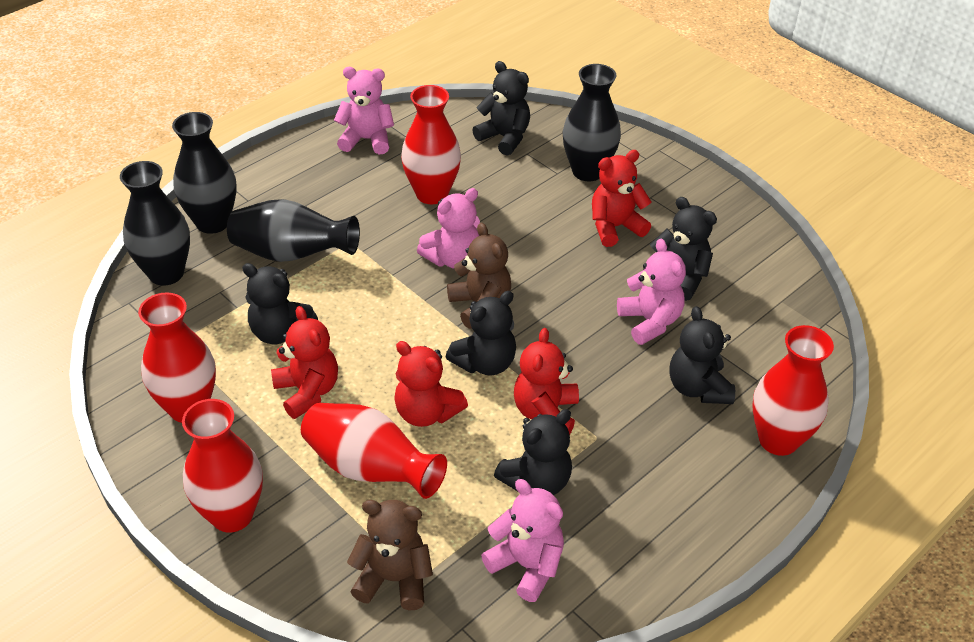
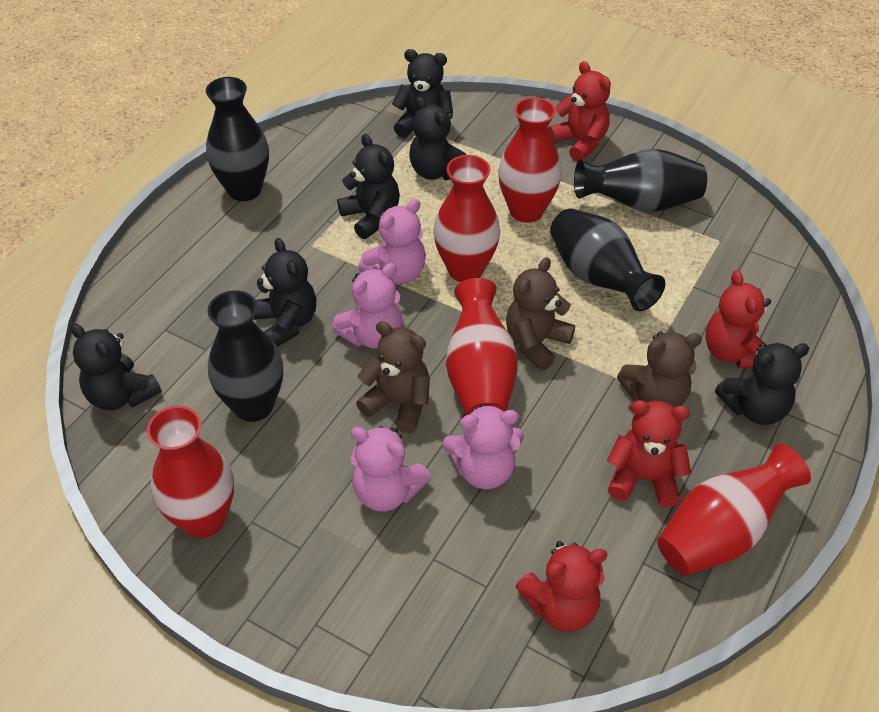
brown teddy bear: 2 -> 3

